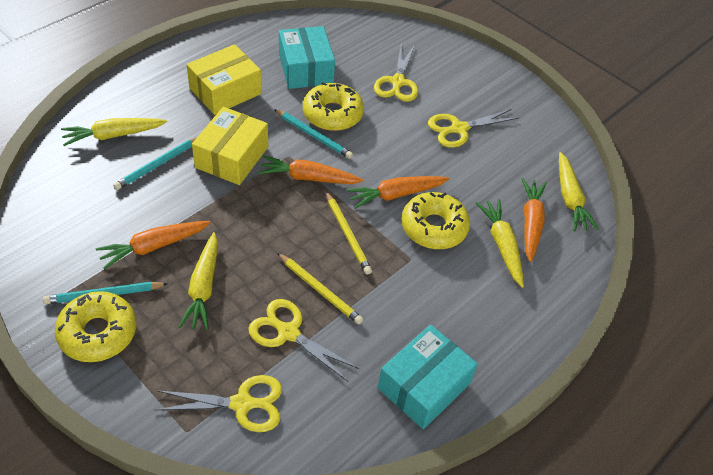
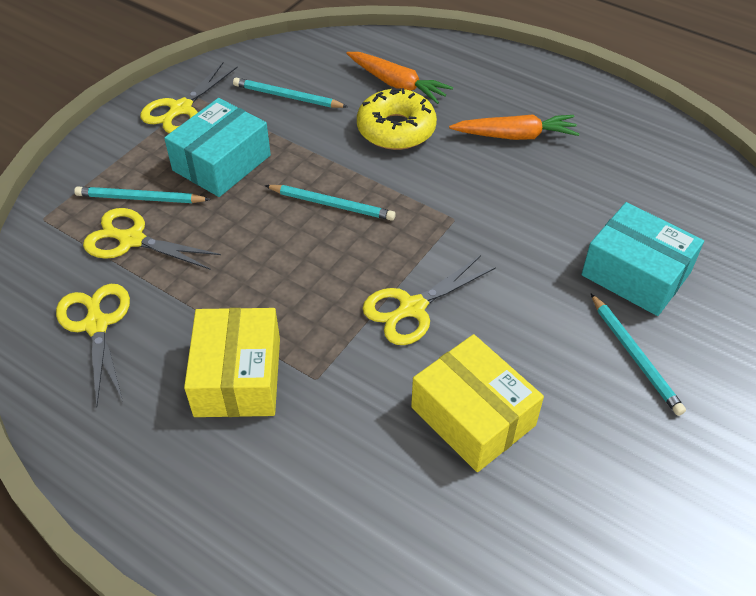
orange carrot: 4 -> 2
turquoise pencil: 3 -> 4
yellow carrot: 4 -> 0
yellow donut: 3 -> 1
yellow pencil: 2 -> 0

